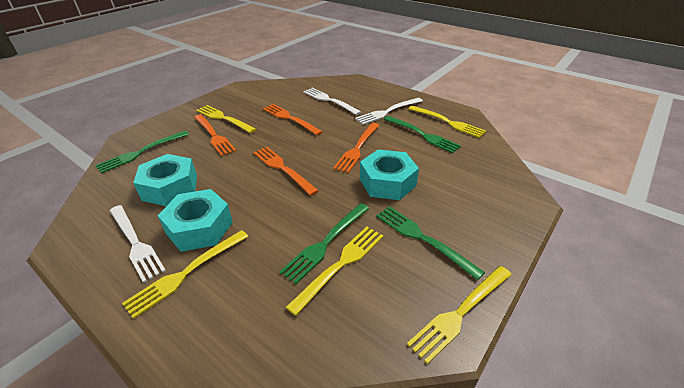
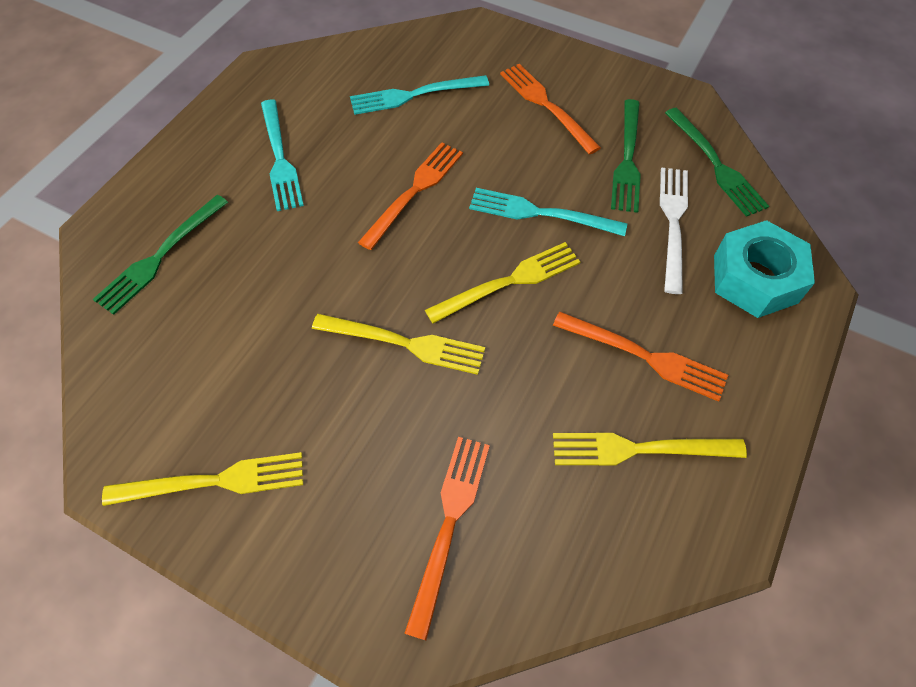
green fork: 4 -> 3
turquoise fork: 0 -> 3
turquoise nut: 3 -> 1
white fork: 3 -> 1
yellow fork: 5 -> 4

